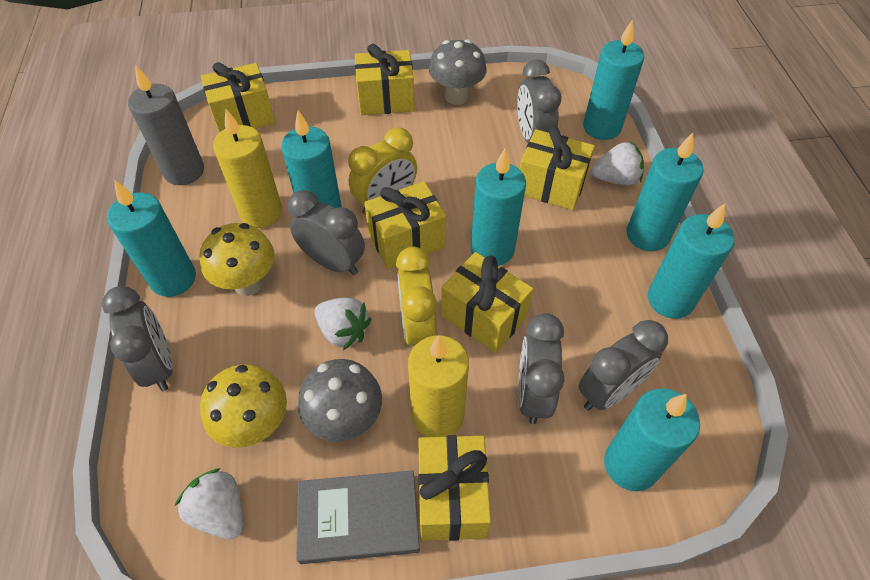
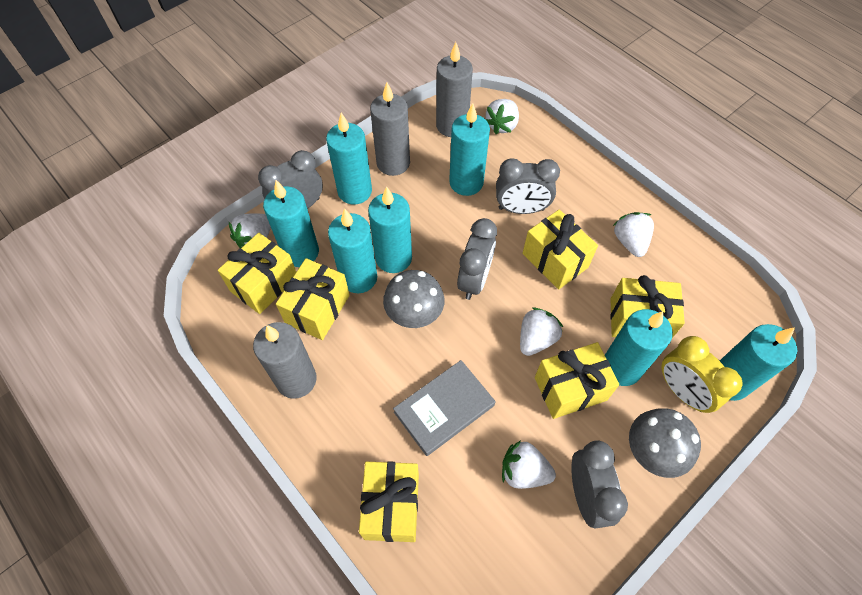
grey candle: 1 -> 3
grey clock: 5 -> 4
white strawberry: 3 -> 5
yellow candle: 2 -> 0
yellow clock: 2 -> 1
yellow mushroom: 2 -> 0

